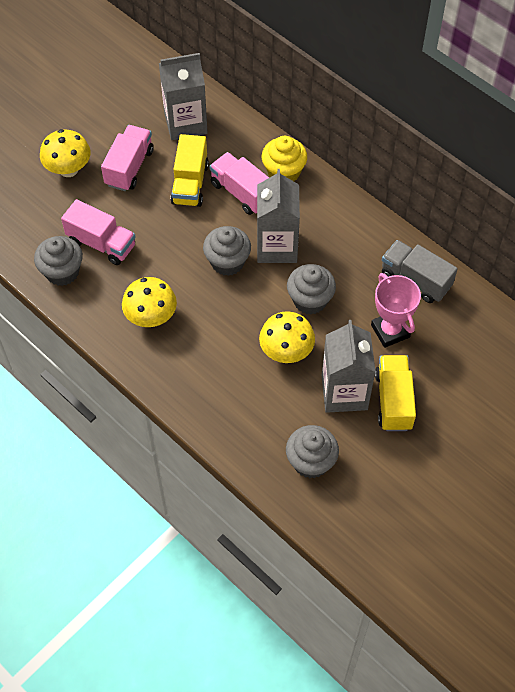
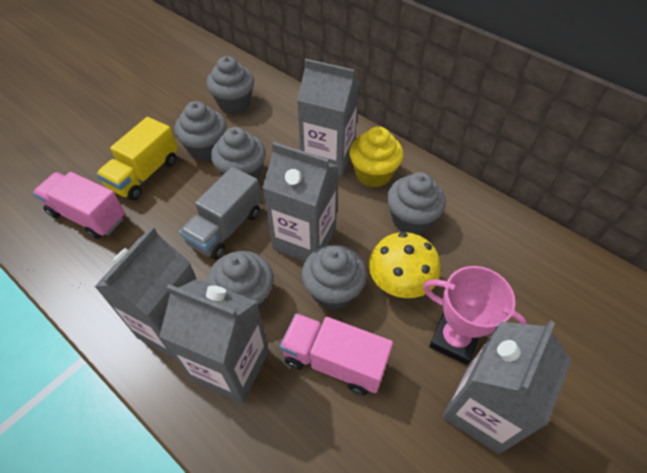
grey carton: 3 -> 5
grey cupcake: 4 -> 6
pink truck: 3 -> 2
yellow mushroom: 3 -> 1
yellow truck: 2 -> 1

